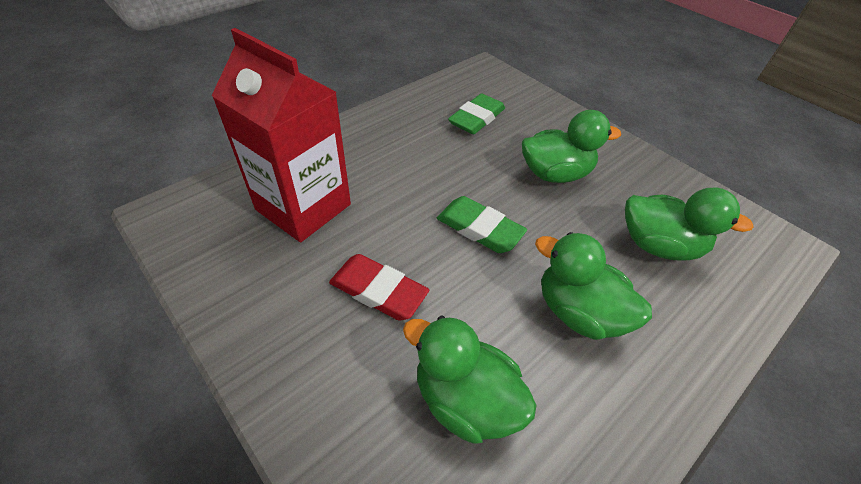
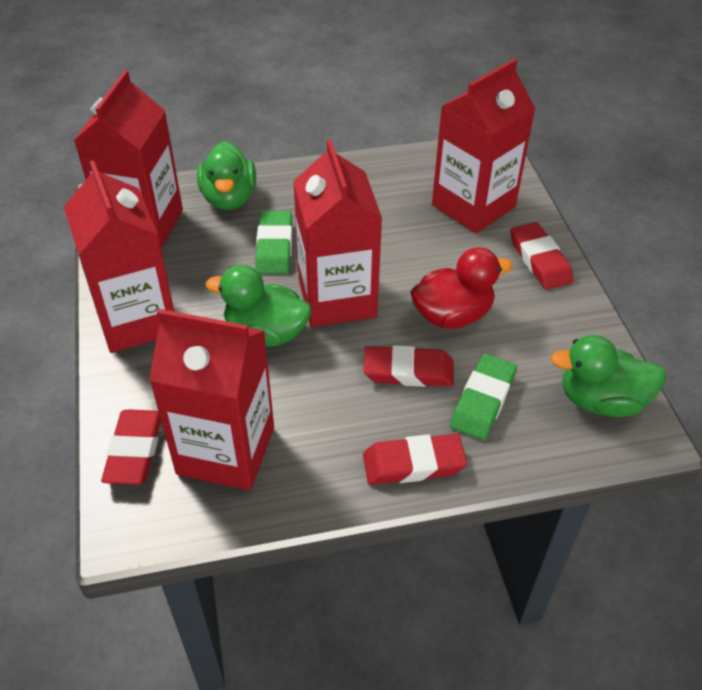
green duck: 4 -> 3
red carton: 1 -> 5
red duck: 0 -> 1
red eraser: 1 -> 4

